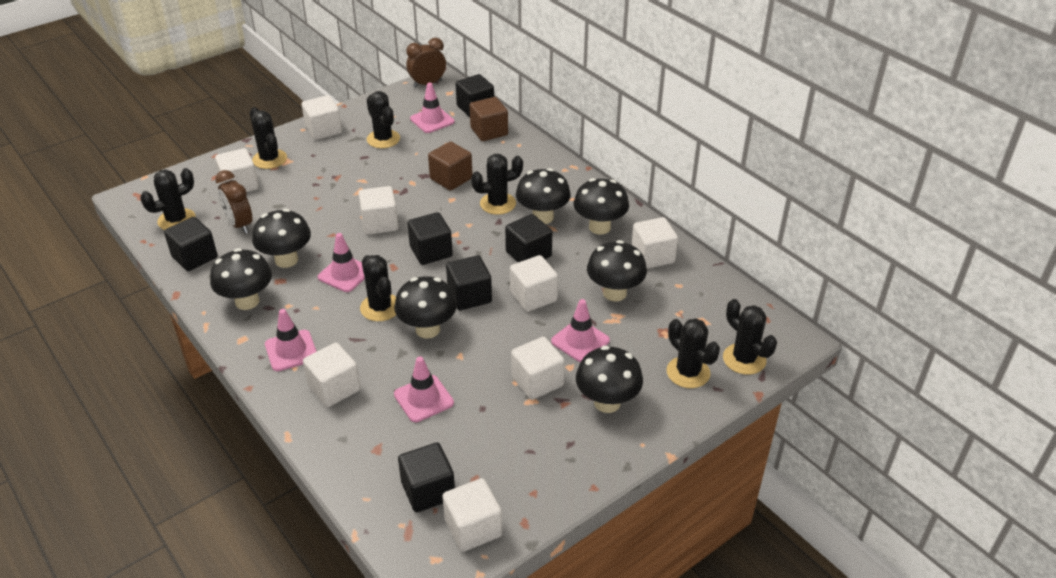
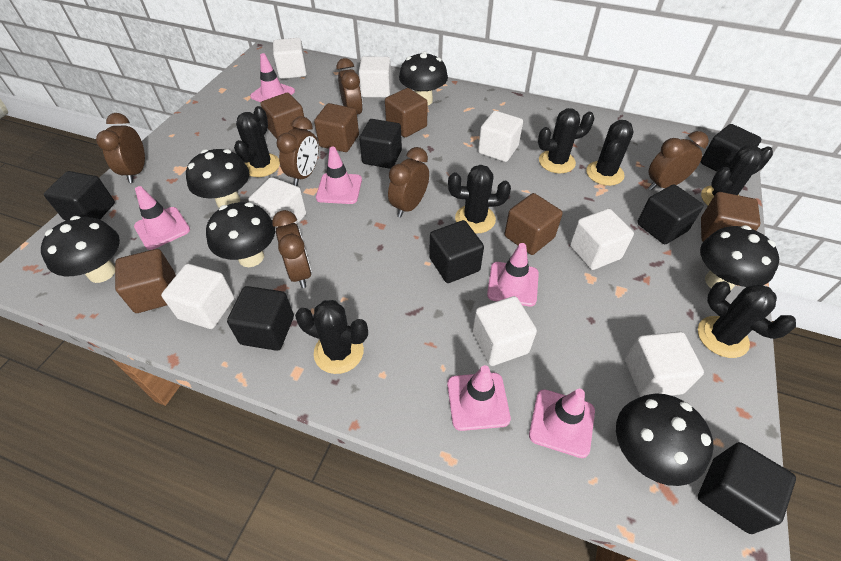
black cube: 6 -> 7
black mushroom: 7 -> 6
brown clock: 2 -> 6
brown cube: 2 -> 6
pink traffic cone: 5 -> 6

